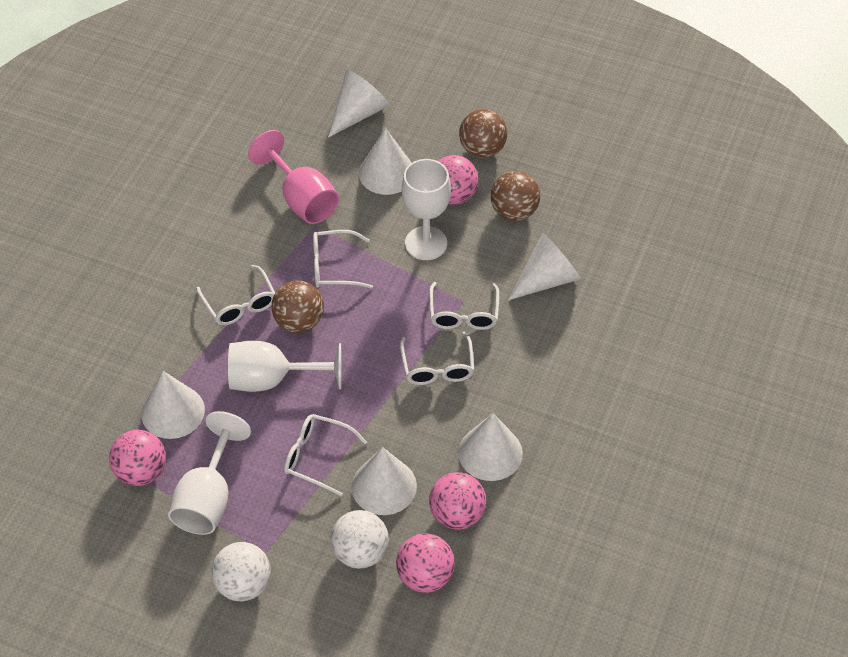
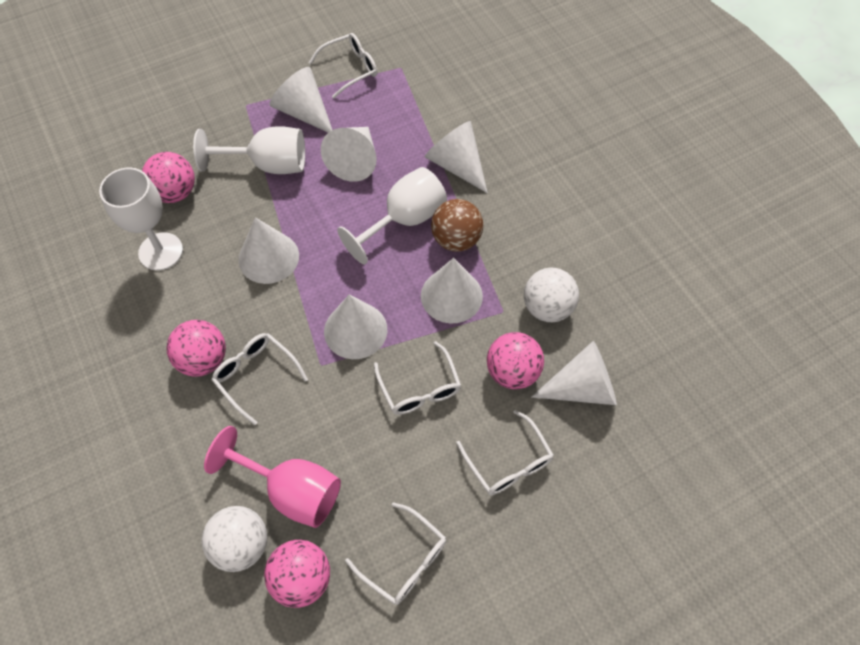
brown ball: 3 -> 1
white cone: 6 -> 7

